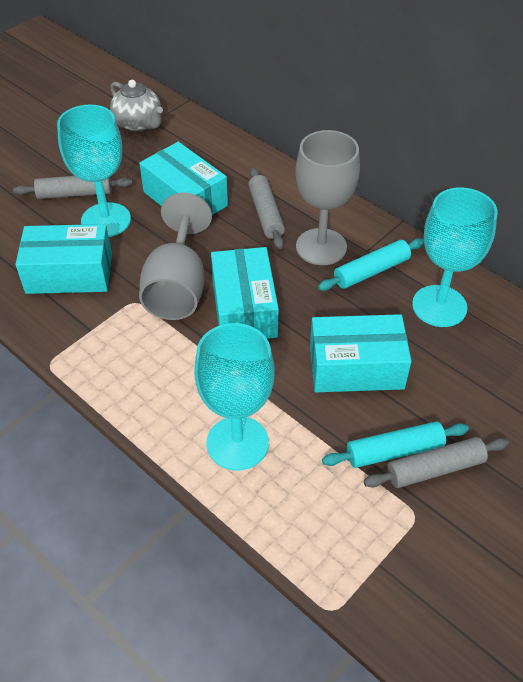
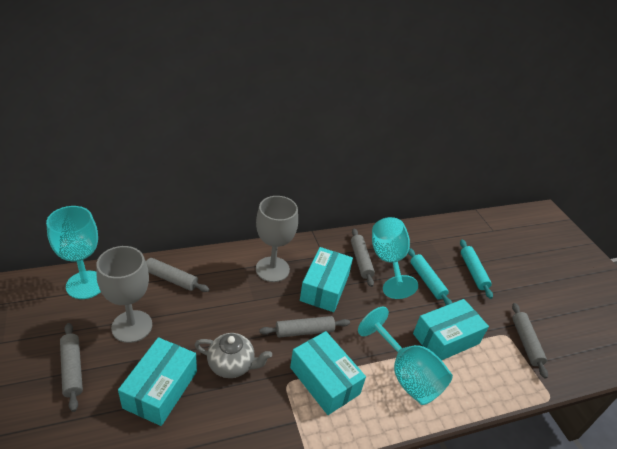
grey rolling pin: 3 -> 5

